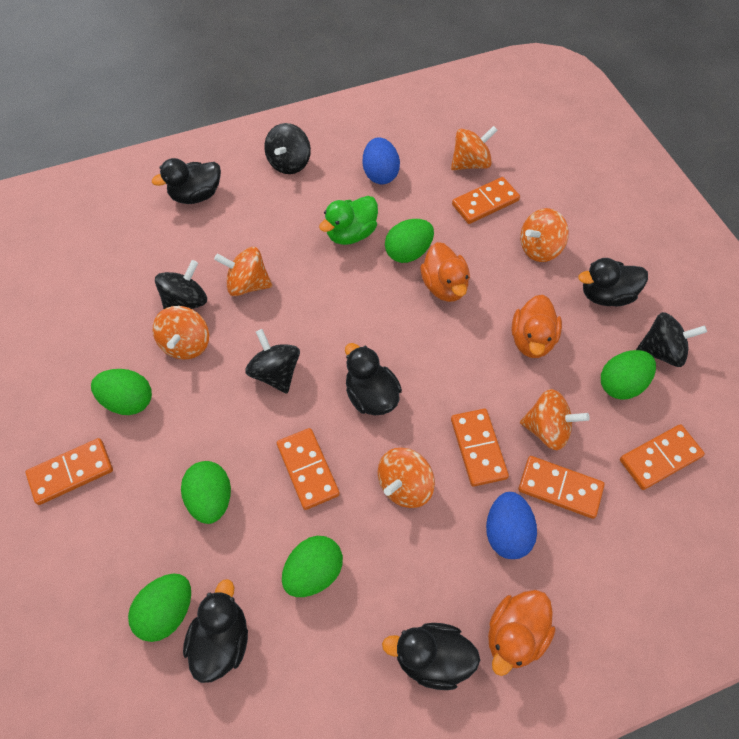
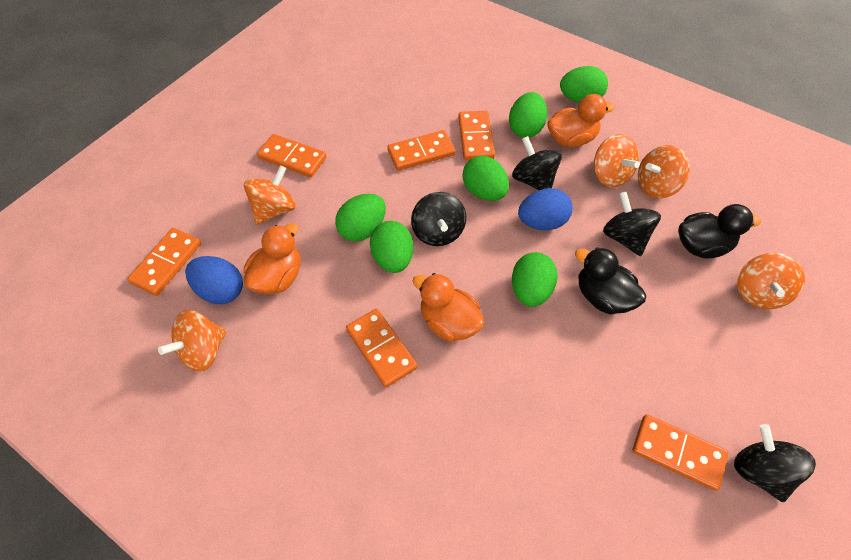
black duck: 5 -> 2
green duck: 1 -> 0
orange spinning top: 6 -> 5

